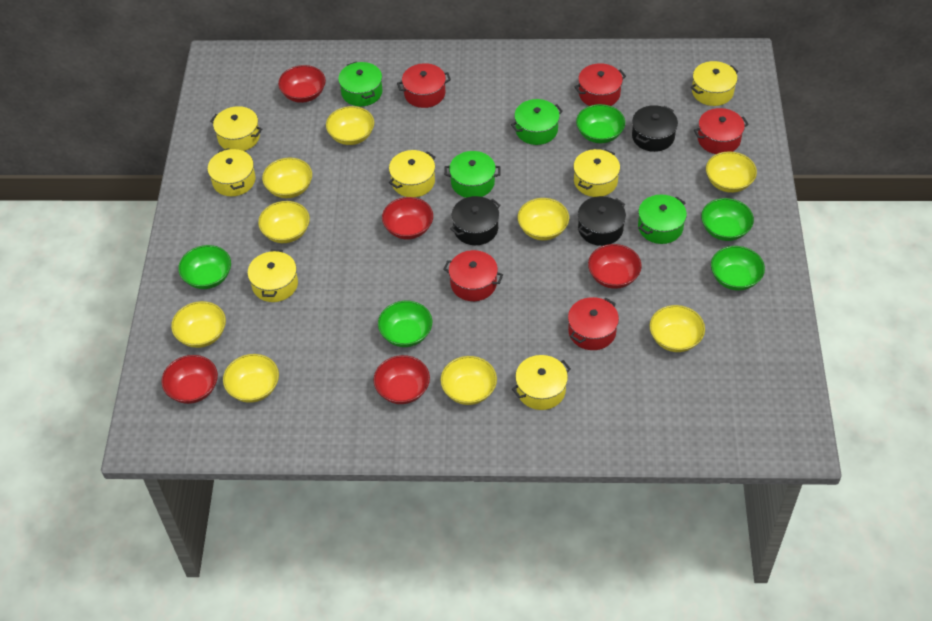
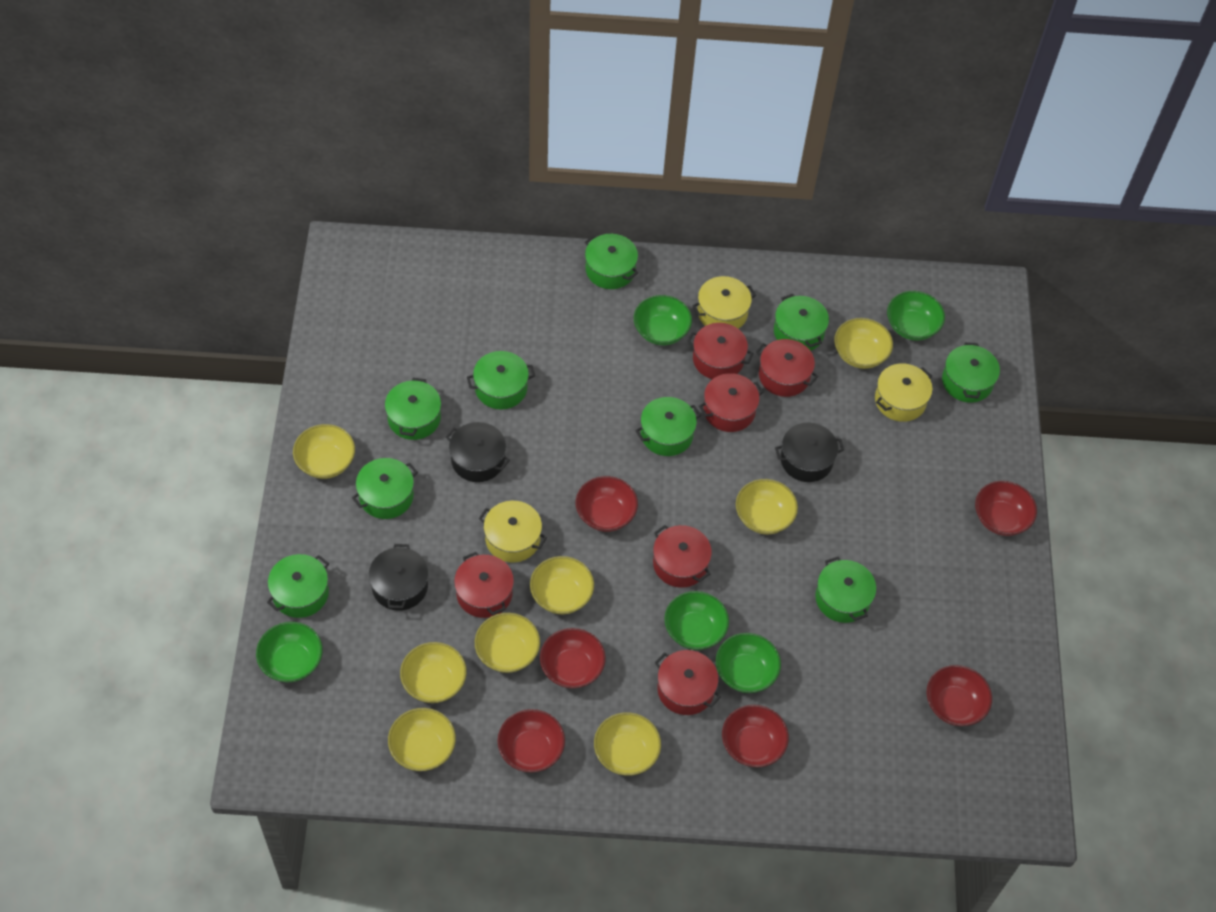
green pot: 4 -> 9
red bowl: 5 -> 6
red pot: 5 -> 6
yellow bowl: 9 -> 8
yellow pot: 7 -> 3

